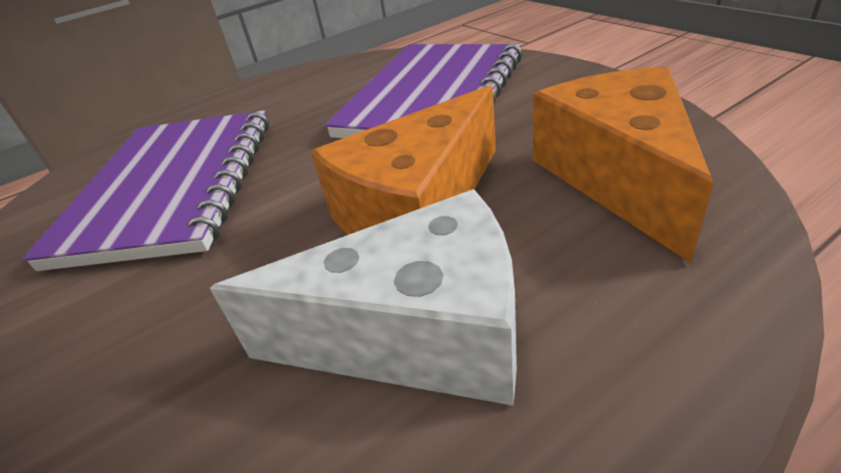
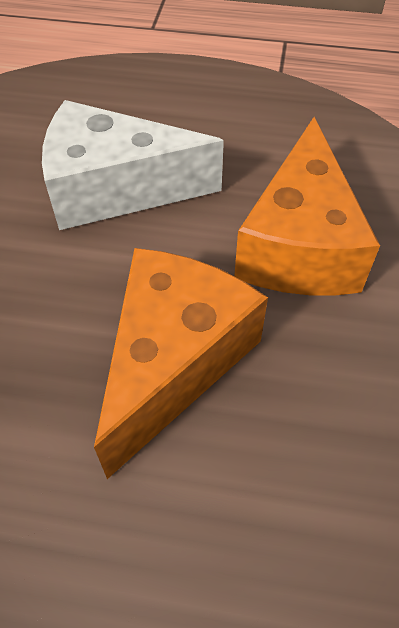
purple notebook: 2 -> 0

